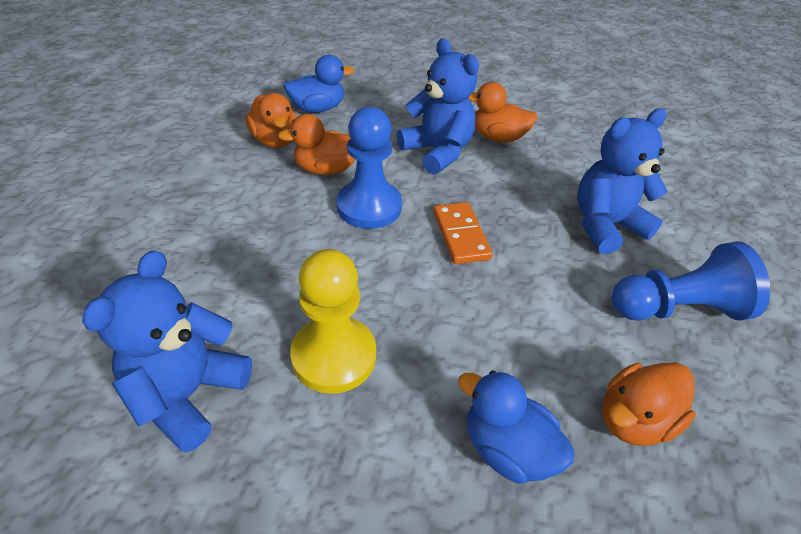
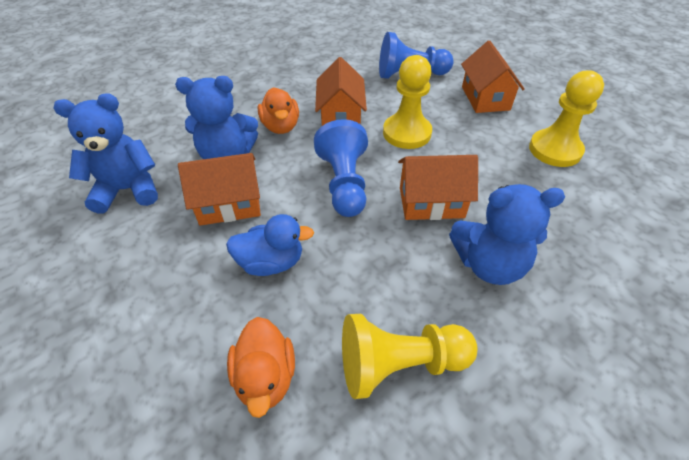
blue duck: 2 -> 1
orange domino: 1 -> 0
orange duck: 4 -> 2
orange house: 0 -> 4
yellow pawn: 1 -> 3

